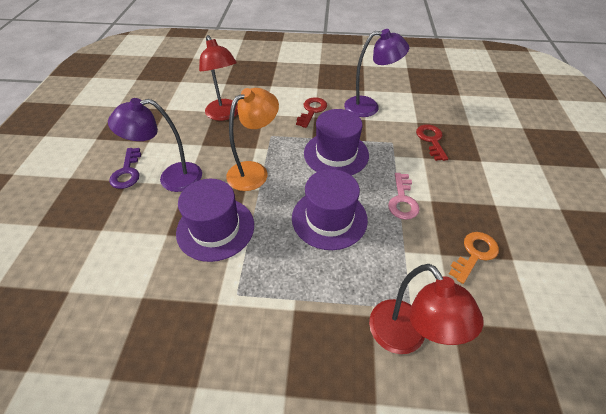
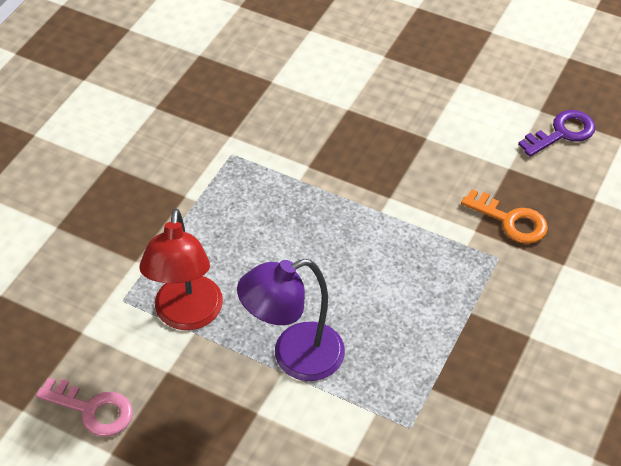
orange lamp: 1 -> 0
purple hat: 3 -> 0
purple lamp: 2 -> 1
red key: 2 -> 0
red lamp: 2 -> 1

